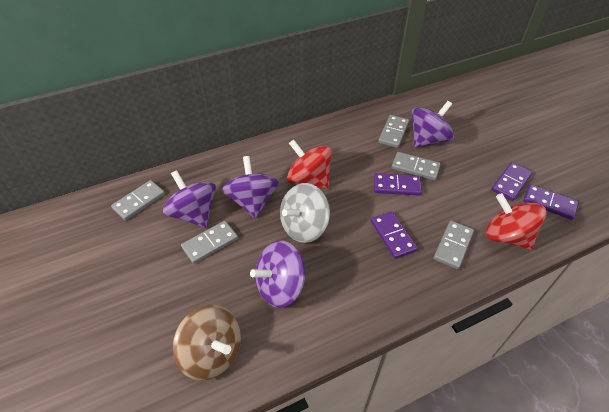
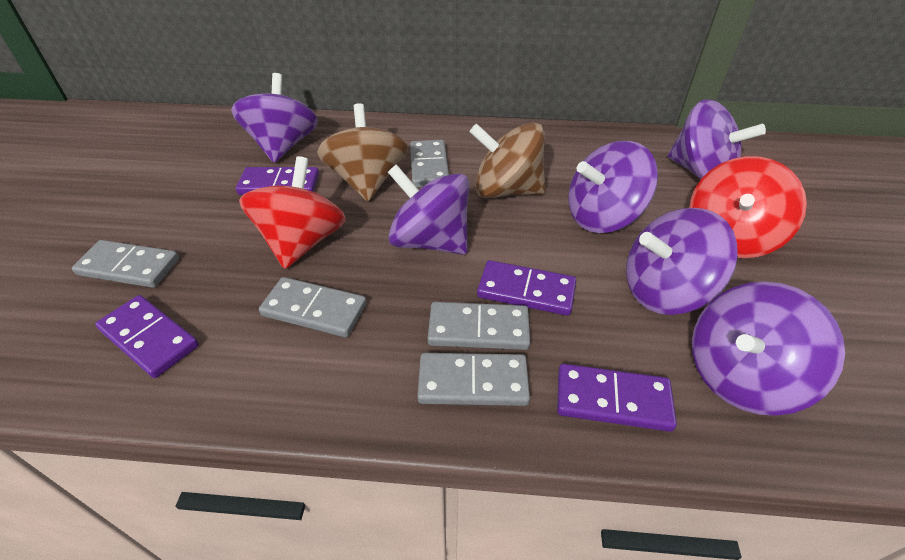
brown spinning top: 1 -> 2
grey spinning top: 1 -> 0
purple spinning top: 4 -> 6

